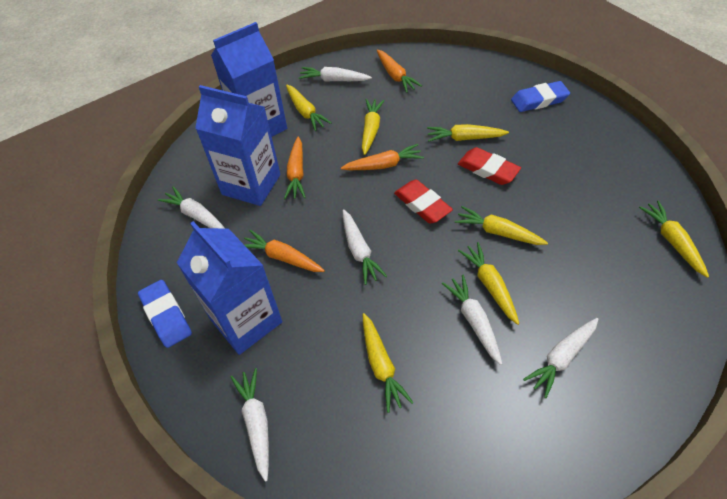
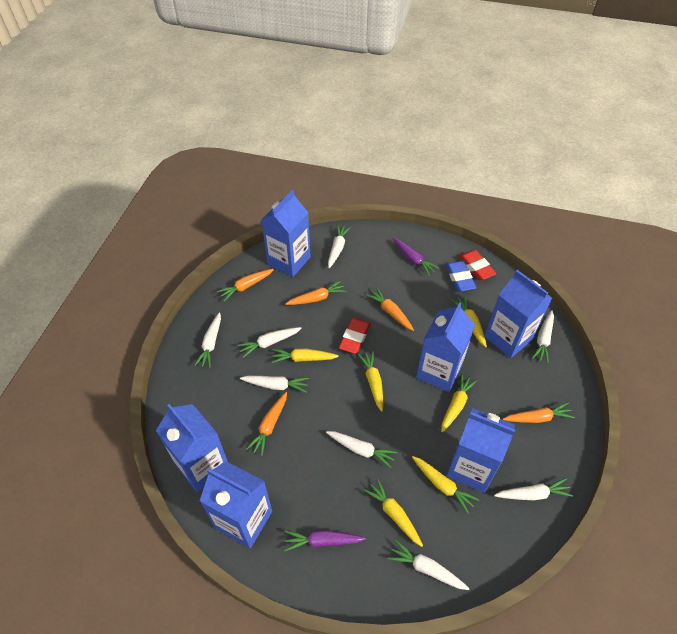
blue carton: 3 -> 6
blue eraser: 2 -> 1
orange carrot: 4 -> 5
purple carrot: 0 -> 2
white carrot: 6 -> 8
yellow carrot: 7 -> 6

